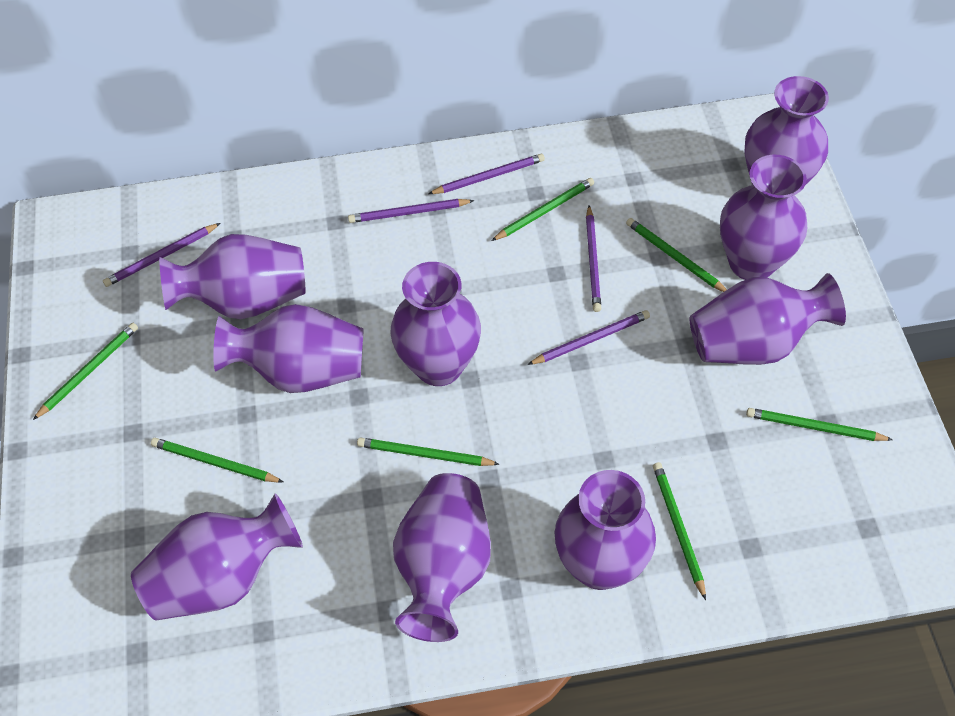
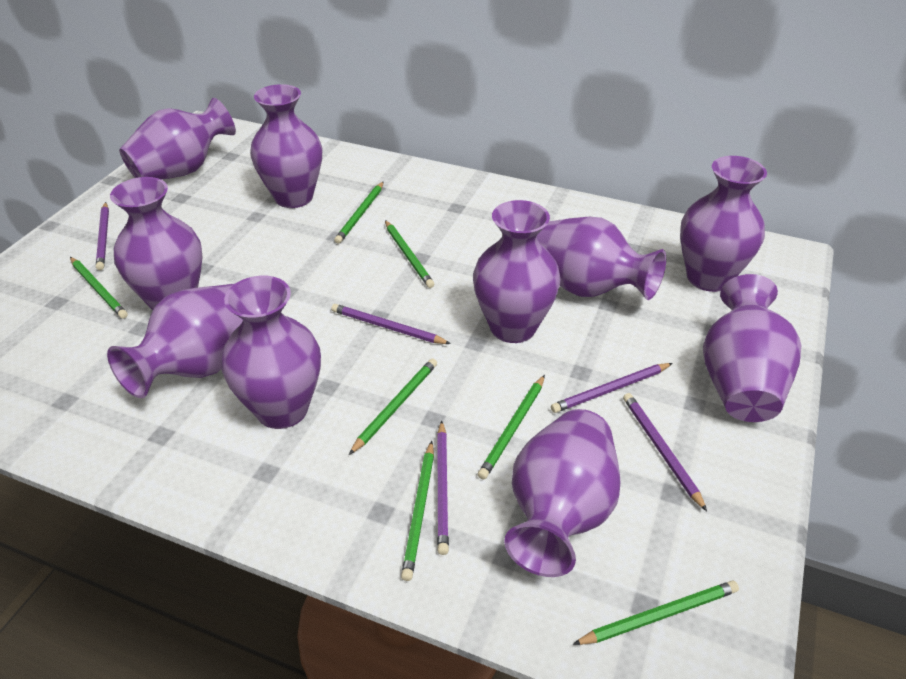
purple vase: 9 -> 10

